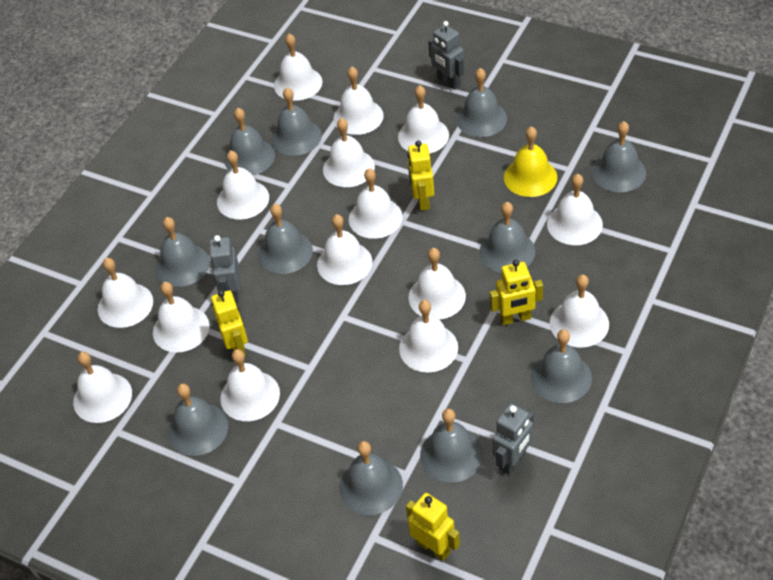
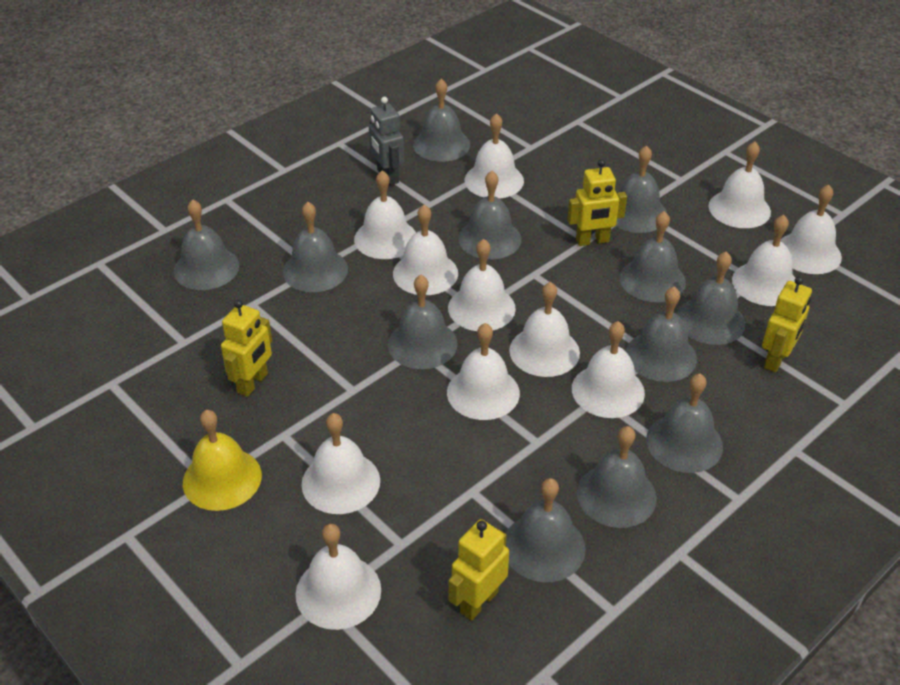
grey bell: 11 -> 12
grey robot: 3 -> 1
white bell: 15 -> 12

